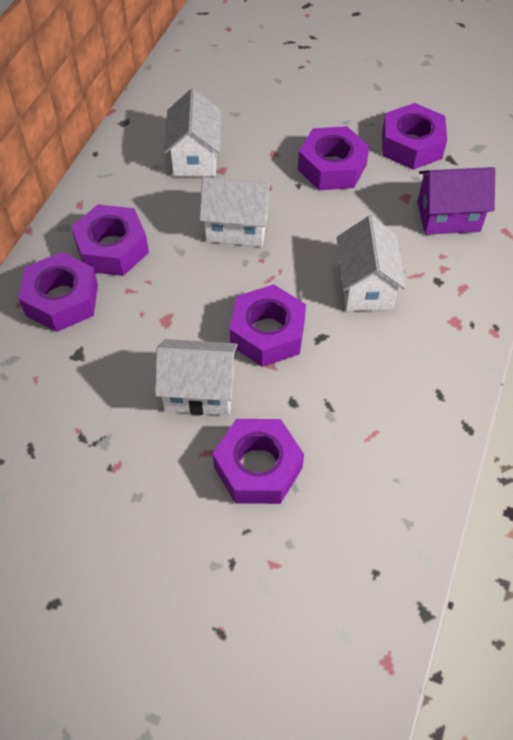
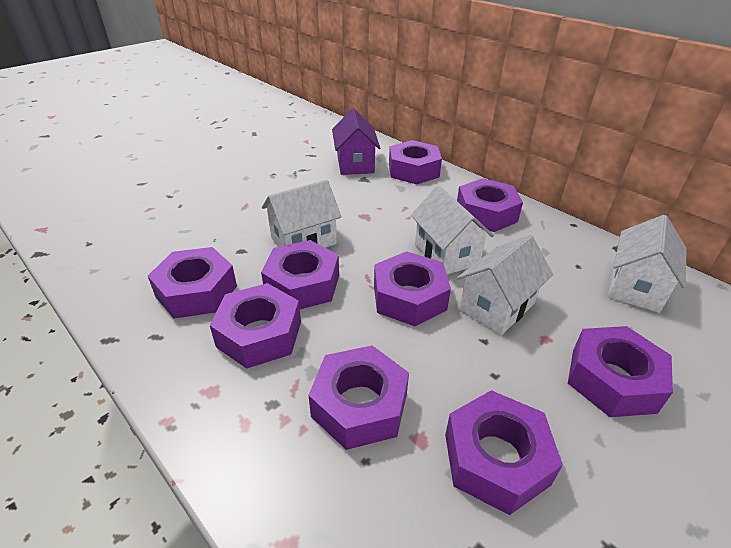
purple nut: 6 -> 9

